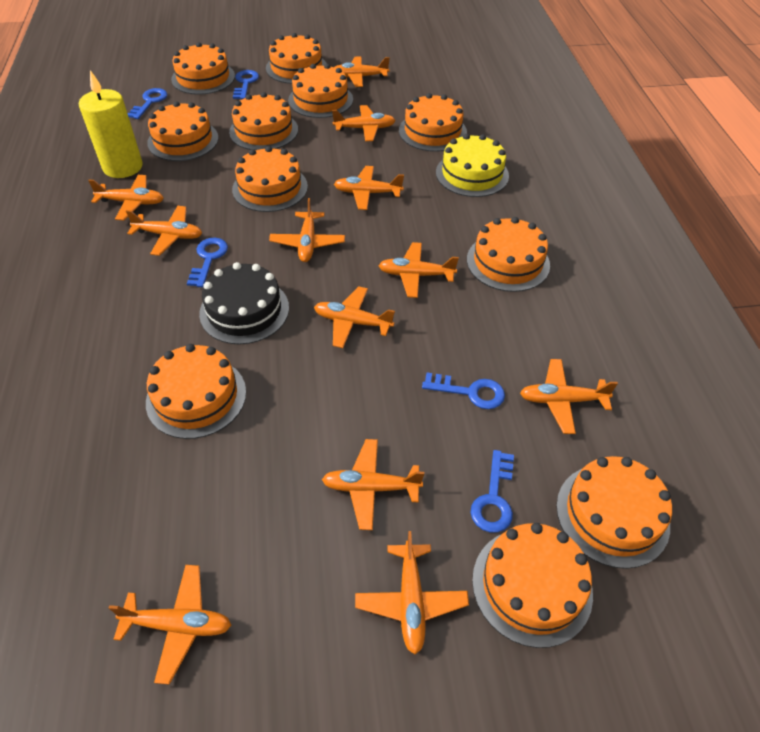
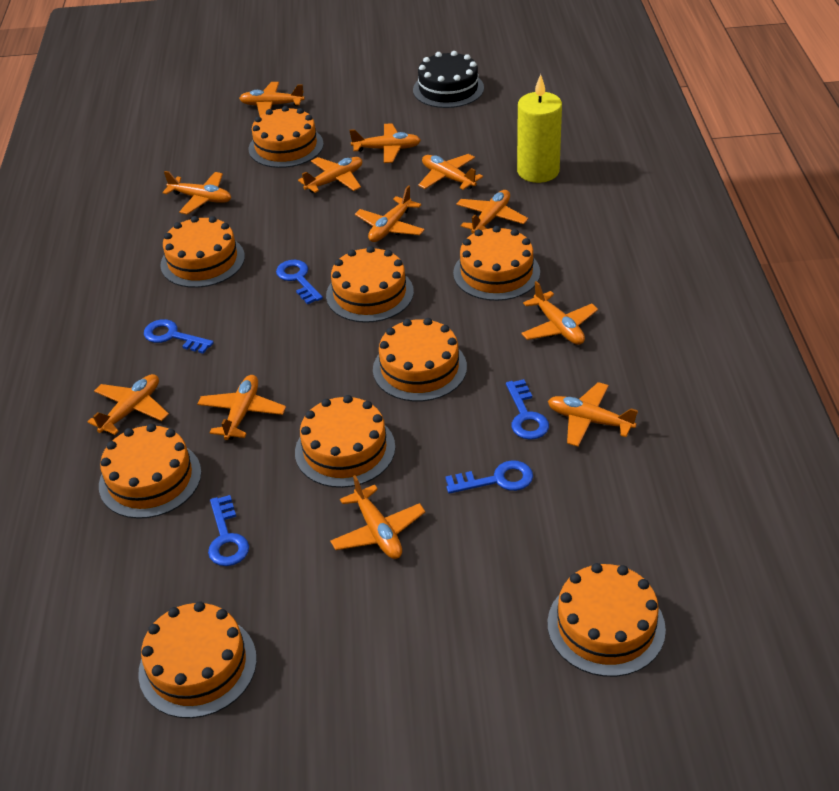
orange cake: 11 -> 9
yellow cake: 1 -> 0

